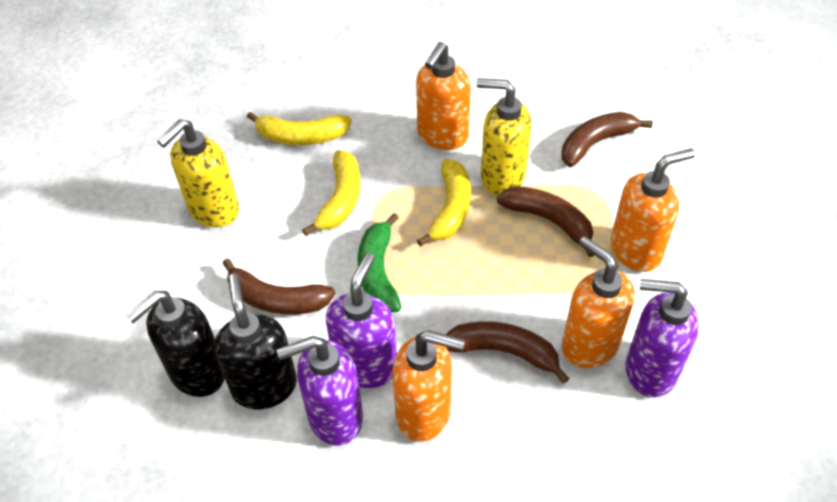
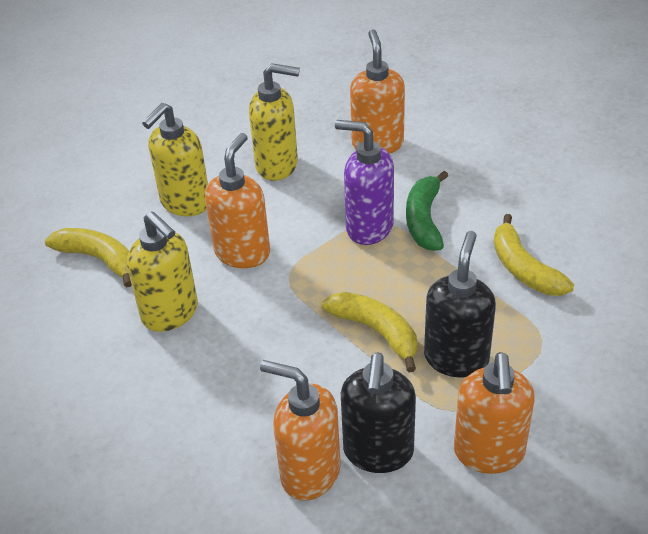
brown banana: 4 -> 0
purple soap dispenser: 3 -> 1
yellow soap dispenser: 2 -> 3

